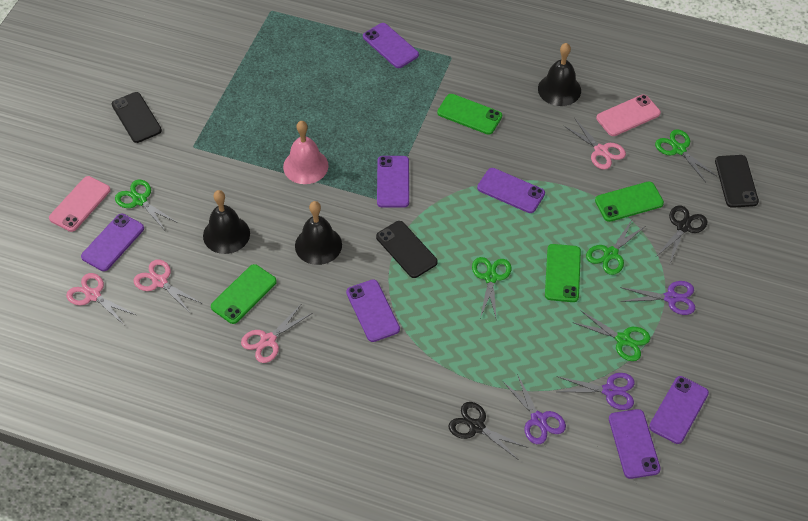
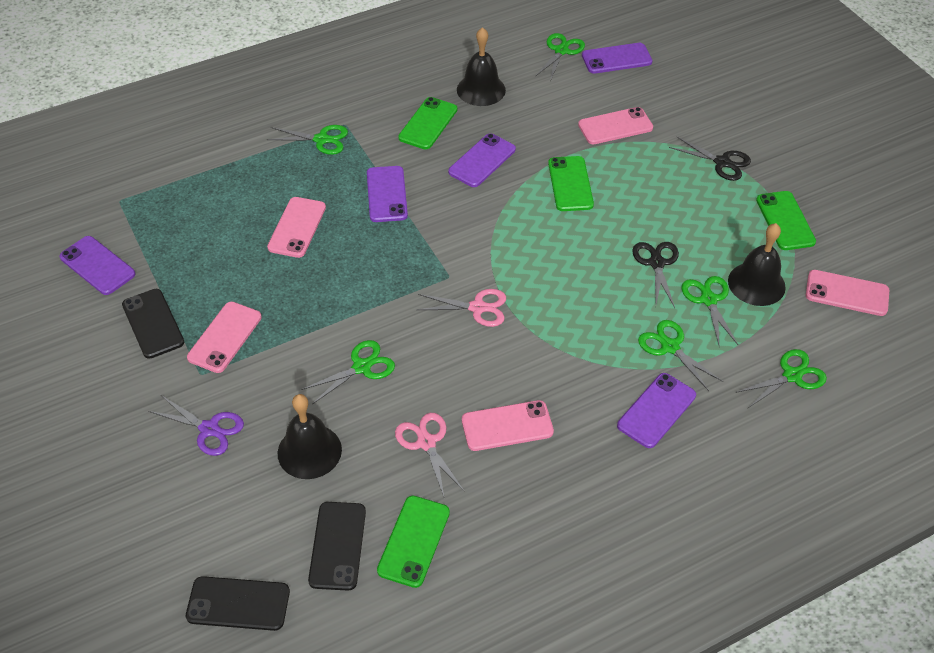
green scissors: 5 -> 6
pink bell: 1 -> 0
pink phone: 2 -> 5
pink scissors: 4 -> 2
purple phone: 7 -> 5
purple scissors: 3 -> 1

